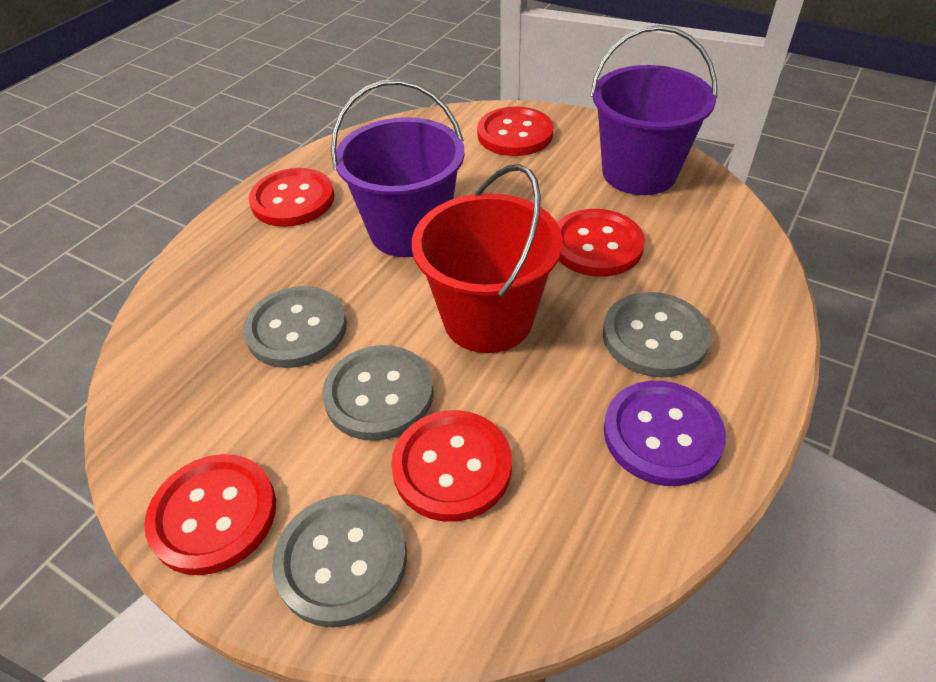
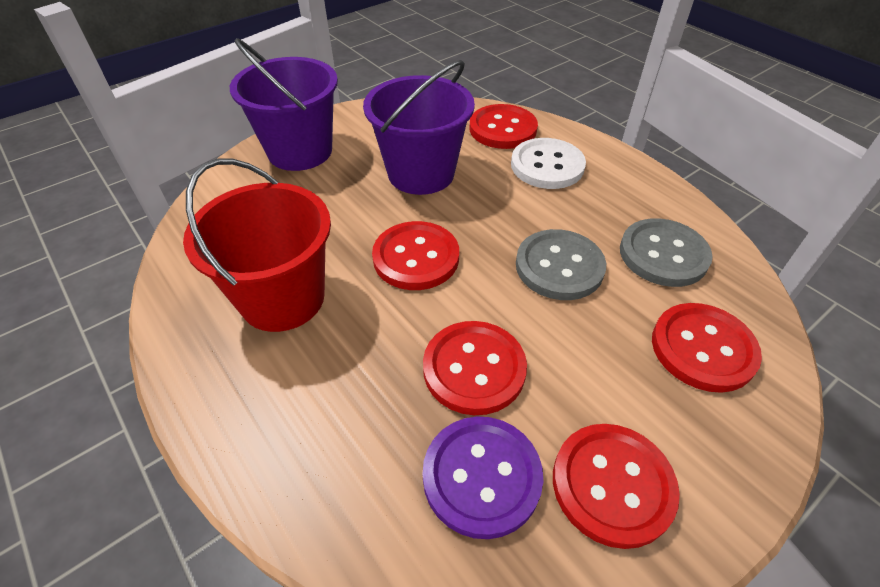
grey button: 4 -> 2
white button: 0 -> 1

